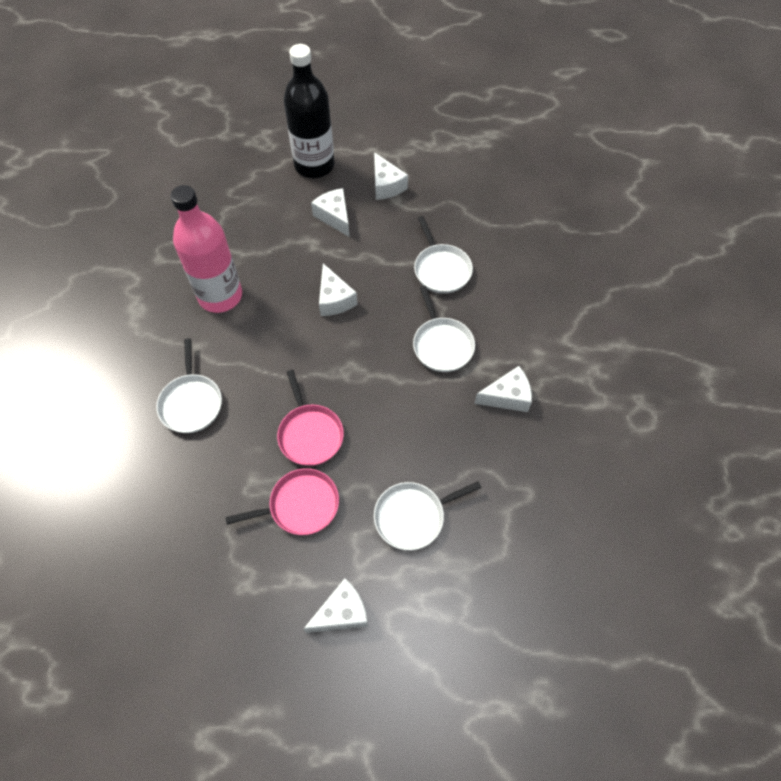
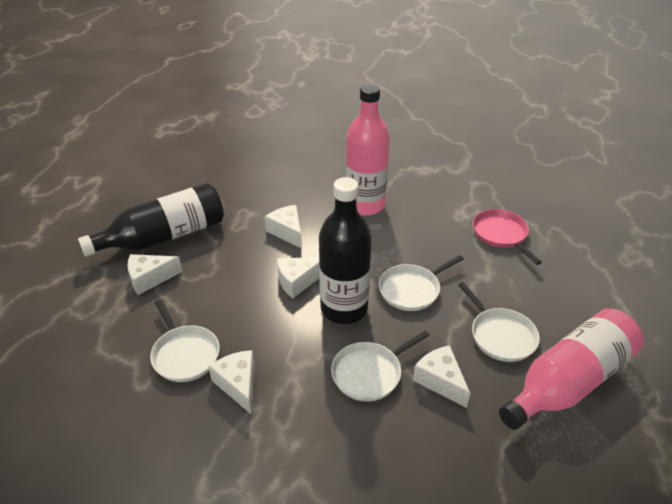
black bottle: 1 -> 2
pink bottle: 1 -> 2
pink pan: 2 -> 1

